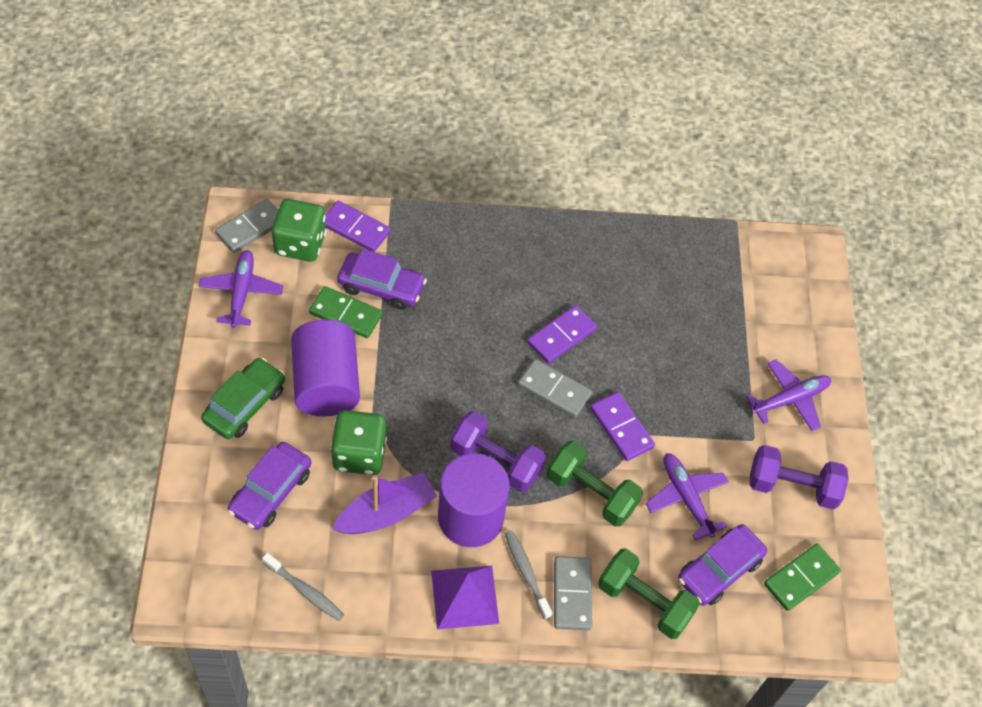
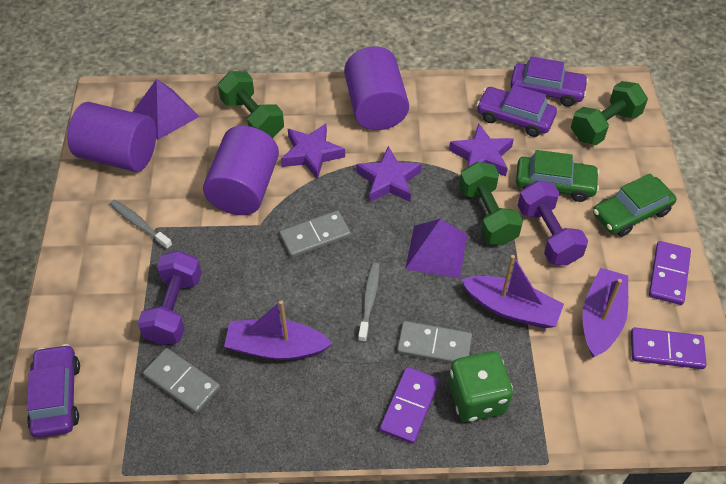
green car: 1 -> 2
green dice: 2 -> 1
green domino: 2 -> 0
green dumbbell: 2 -> 3
purple boat: 1 -> 3
purple cylinder: 2 -> 3
purple plane: 3 -> 0
purple pyramid: 1 -> 2
purple star: 0 -> 3

